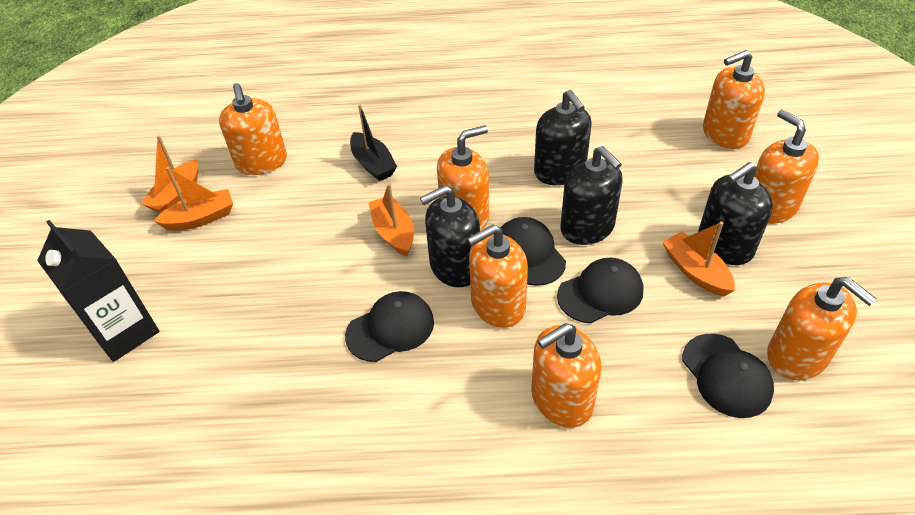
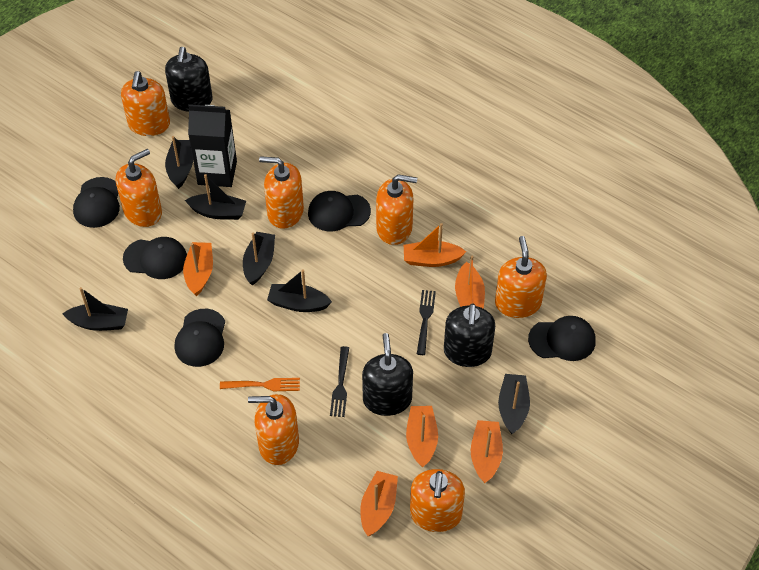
black boat: 1 -> 6
black cap: 4 -> 5
black fork: 0 -> 2
black soap dispenser: 4 -> 3
orange boat: 4 -> 6
orange fork: 0 -> 1

